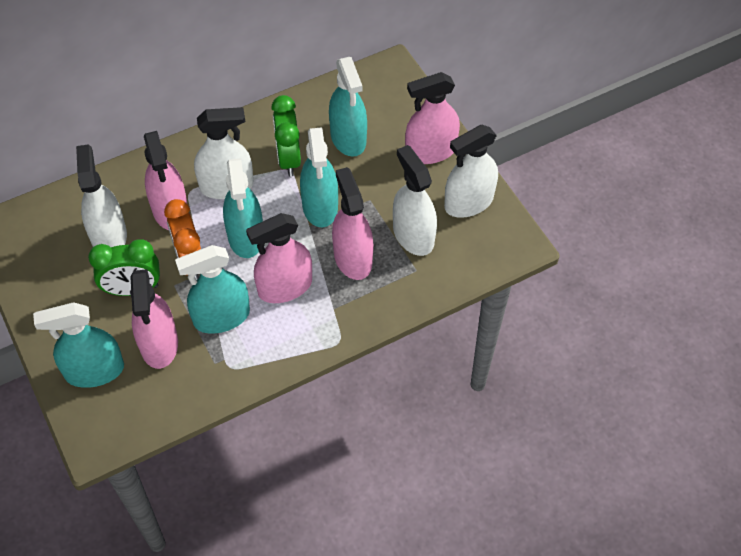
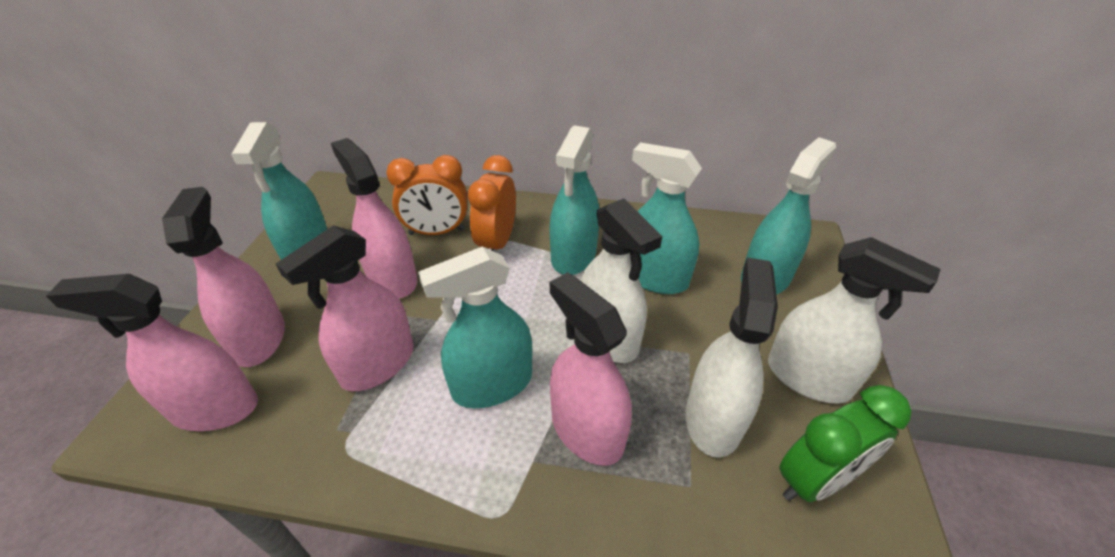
green clock: 2 -> 1
orange clock: 1 -> 2
white spray bottle: 4 -> 3

